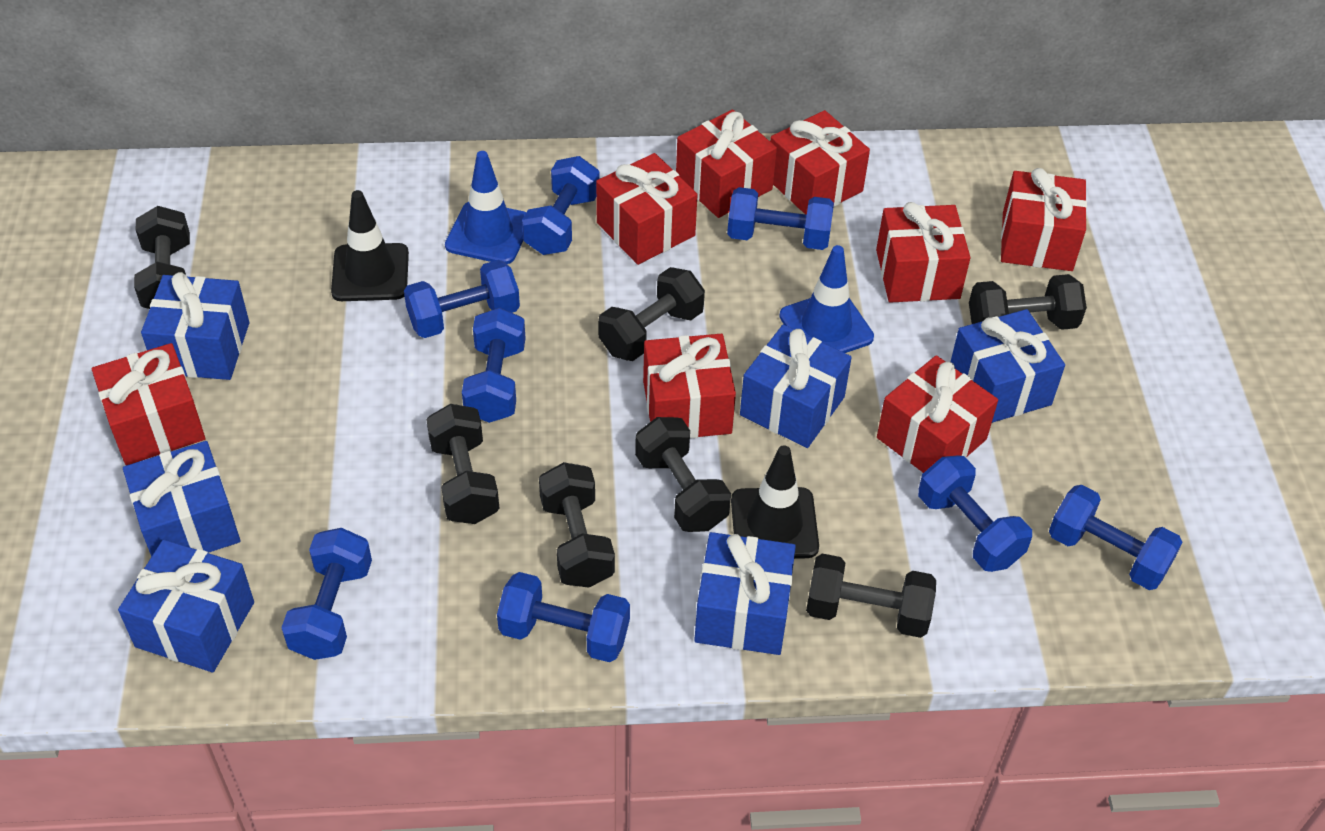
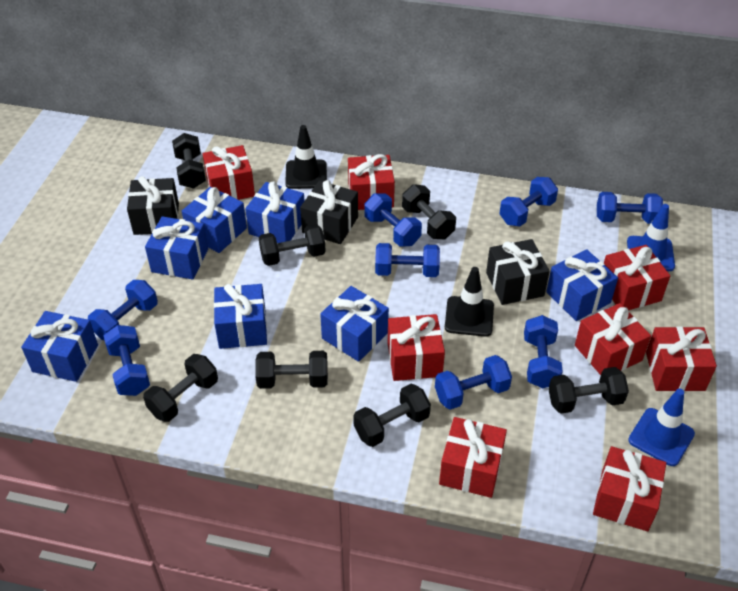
black gift: 0 -> 3
blue gift: 6 -> 7

